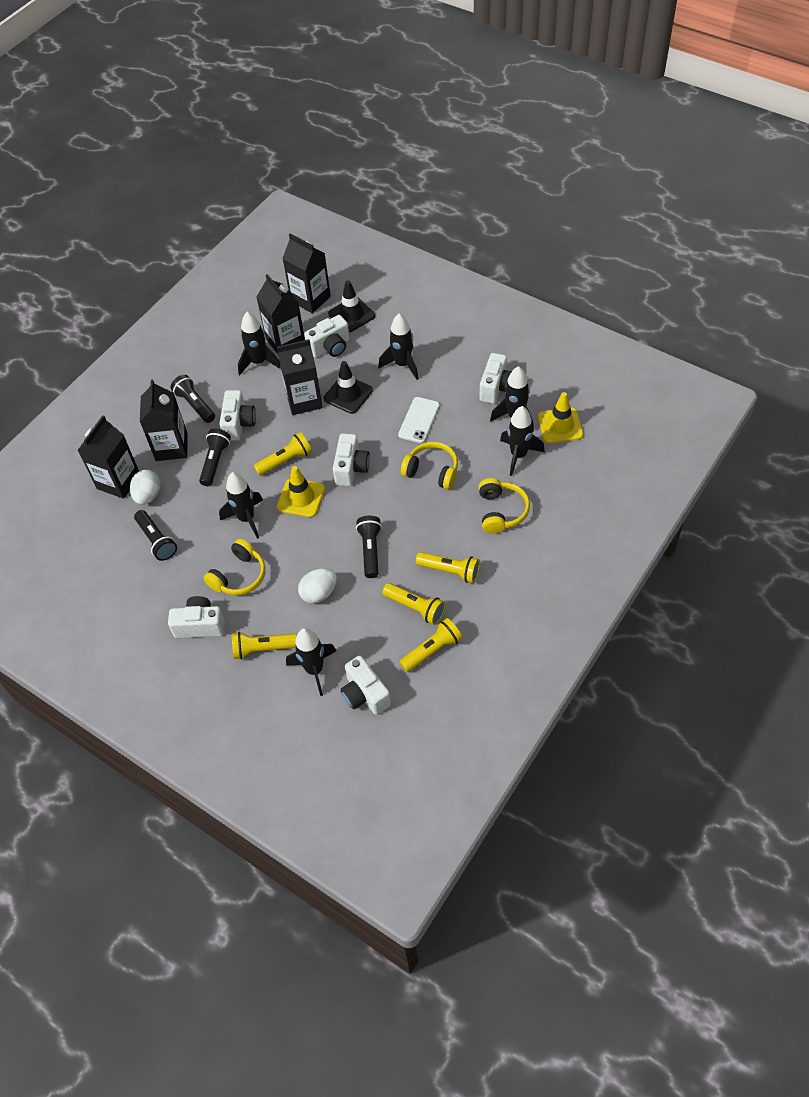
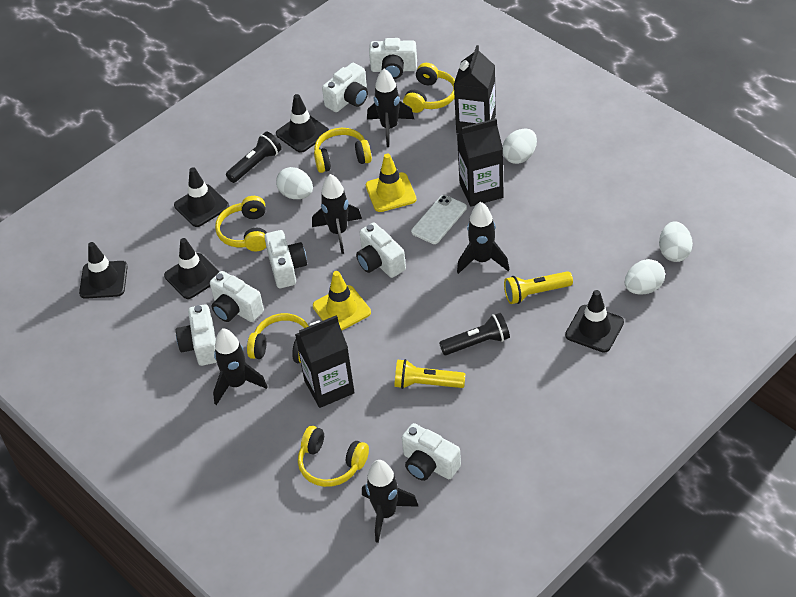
black carton: 5 -> 3
black flashlight: 4 -> 2
black rocket: 6 -> 5
black traffic cone: 2 -> 5
white camera: 6 -> 7
white egg: 2 -> 4
yellow flashlight: 5 -> 2
yellow headphones: 3 -> 5

